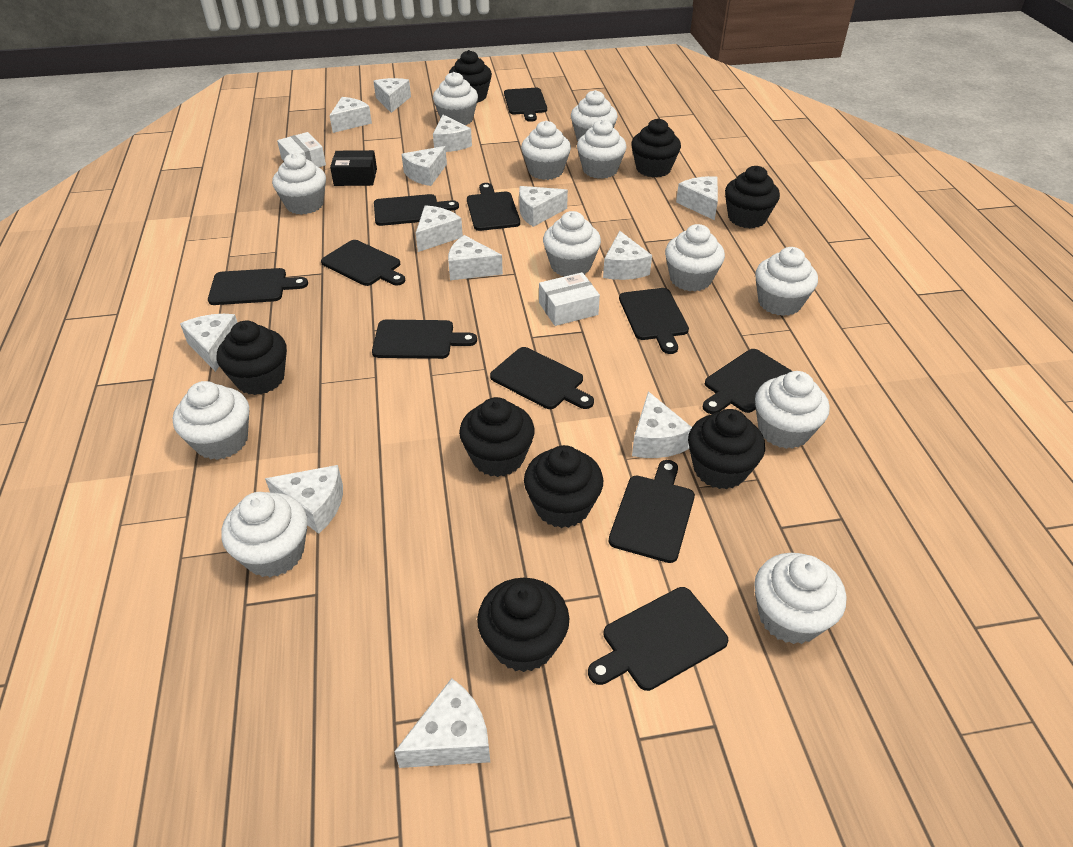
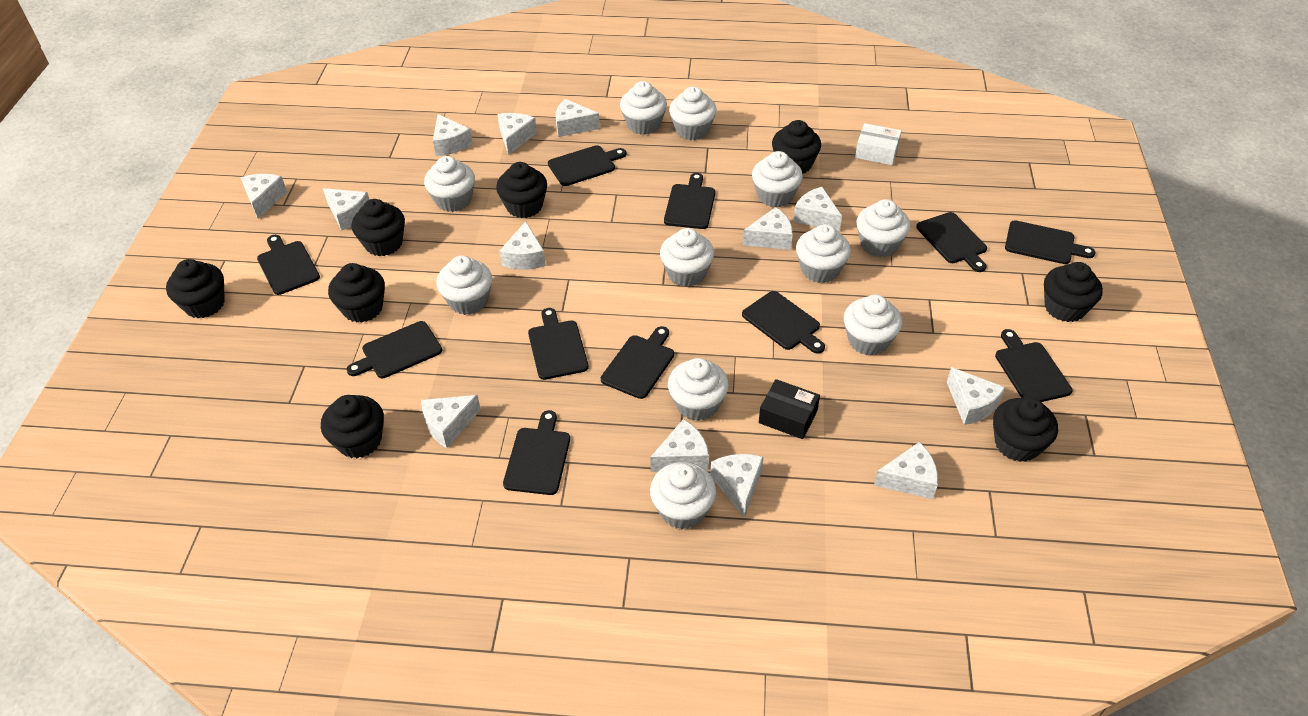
white box: 2 -> 1
white cupcake: 12 -> 11

